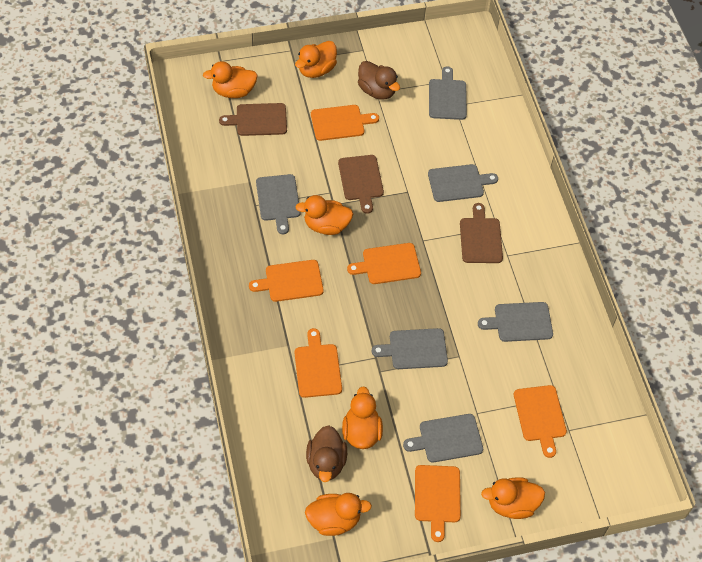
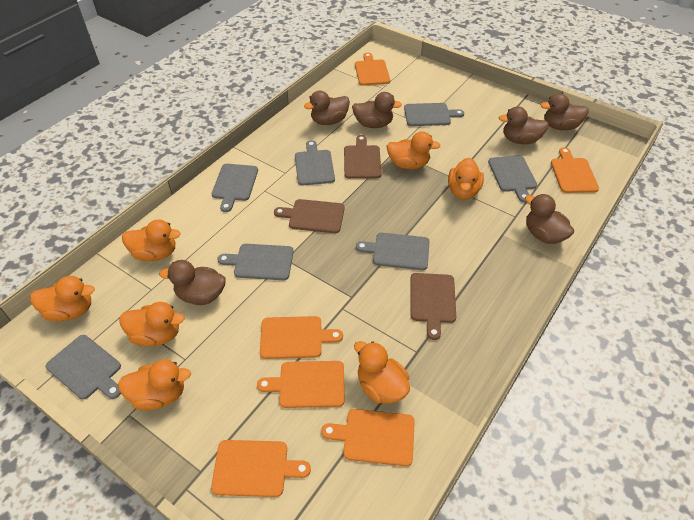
brown duck: 2 -> 6
grey cutting board: 6 -> 7
orange duck: 6 -> 7

